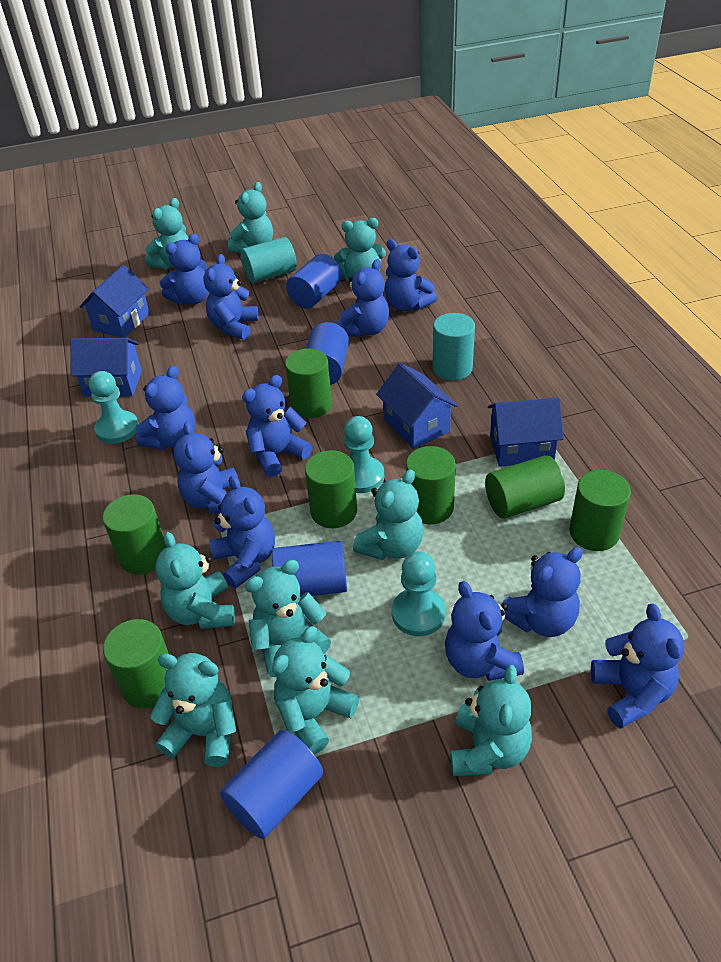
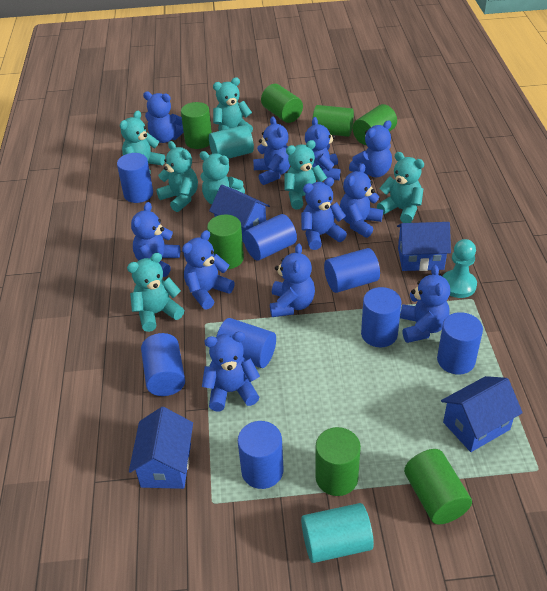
blue cylinder: 4 -> 8
turquoise pawn: 3 -> 1
turquoise teddy bear: 9 -> 7

